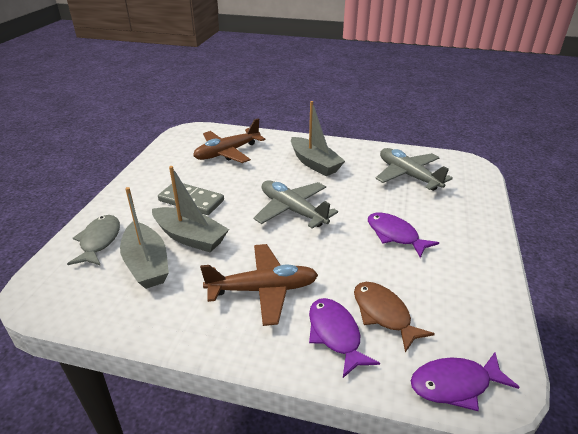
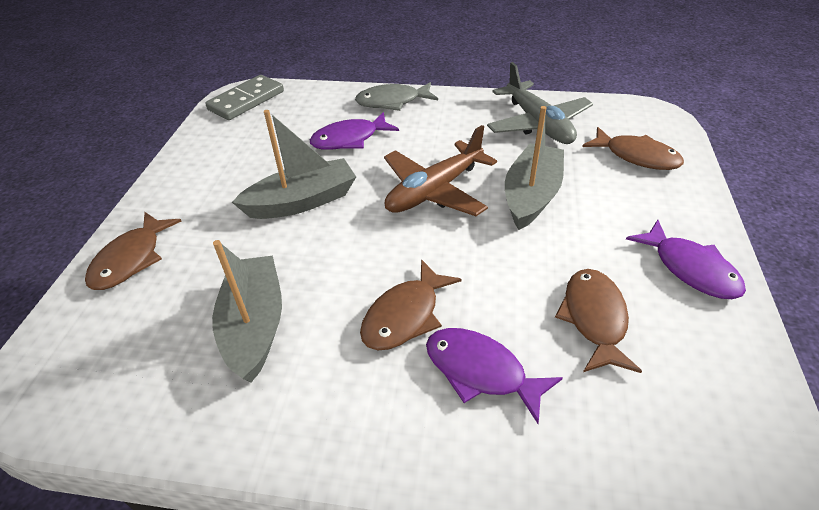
brown fish: 1 -> 4
brown plane: 2 -> 1
grey plane: 2 -> 1

